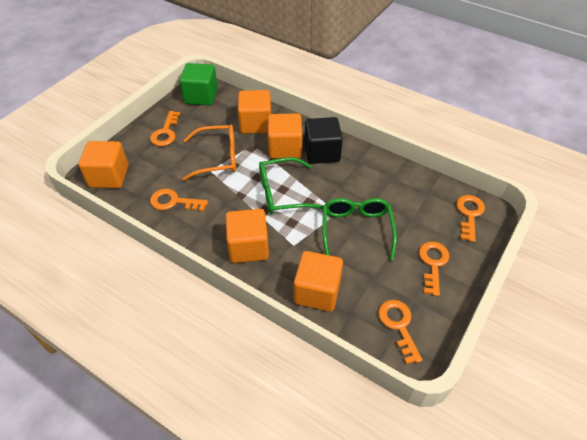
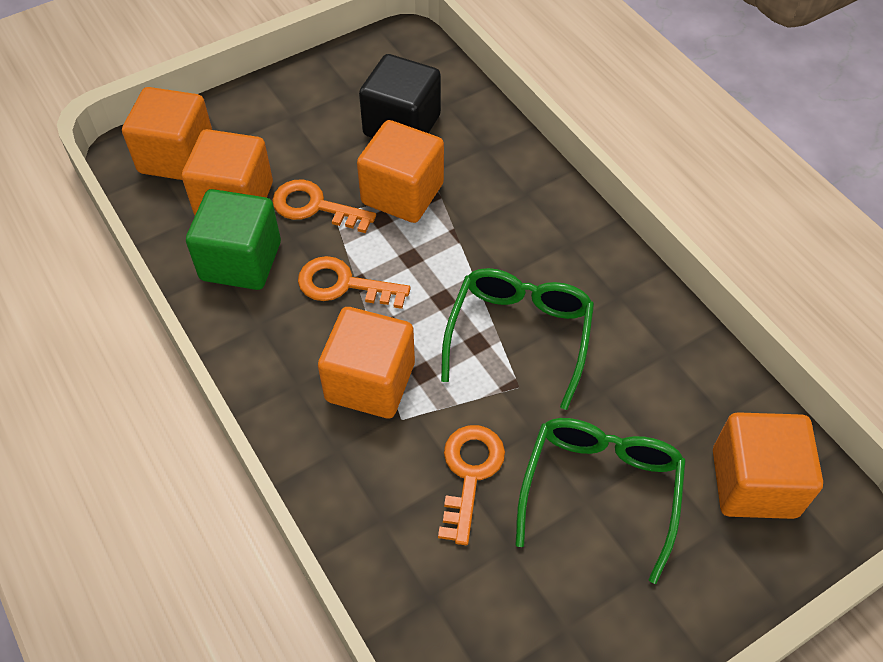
orange glasses: 1 -> 0
orange key: 5 -> 3

